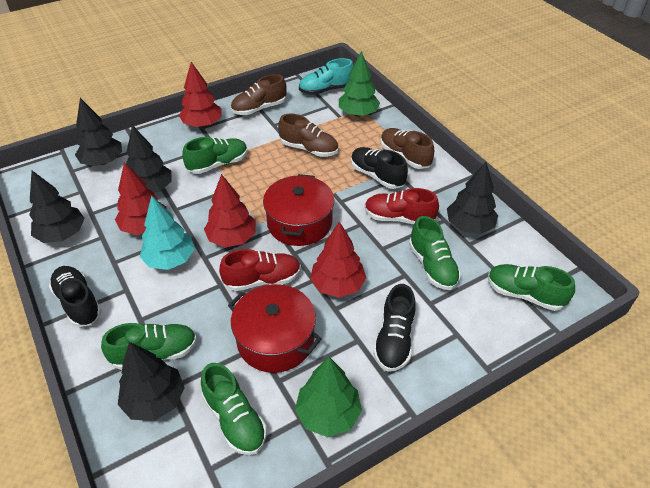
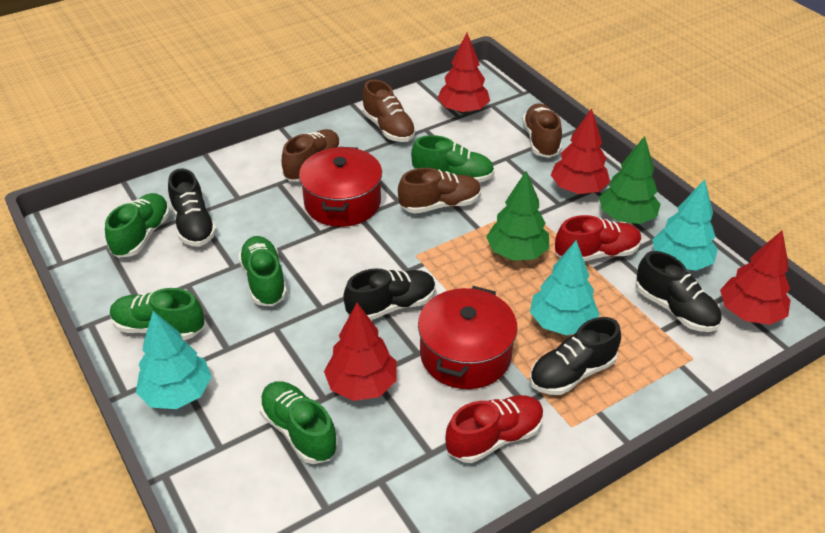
black shoe: 3 -> 4
black tree: 5 -> 0
brown shoe: 3 -> 4
turquoise shoe: 1 -> 0
turquoise tree: 1 -> 3

